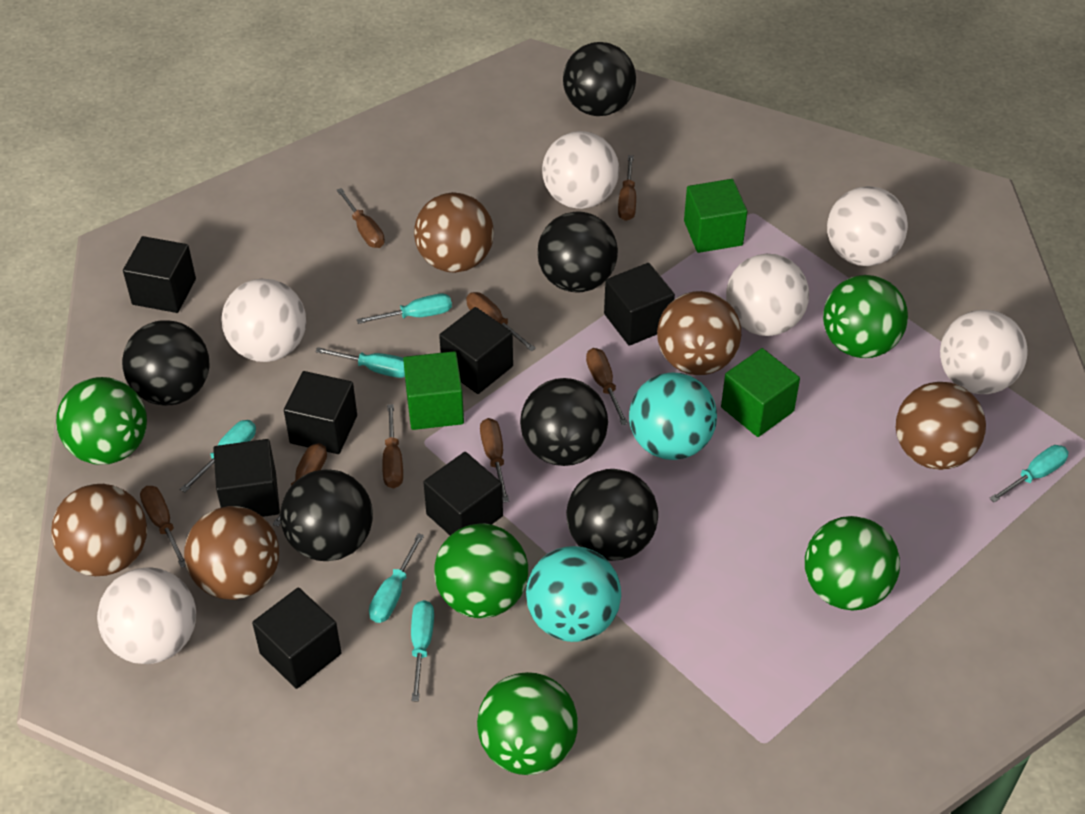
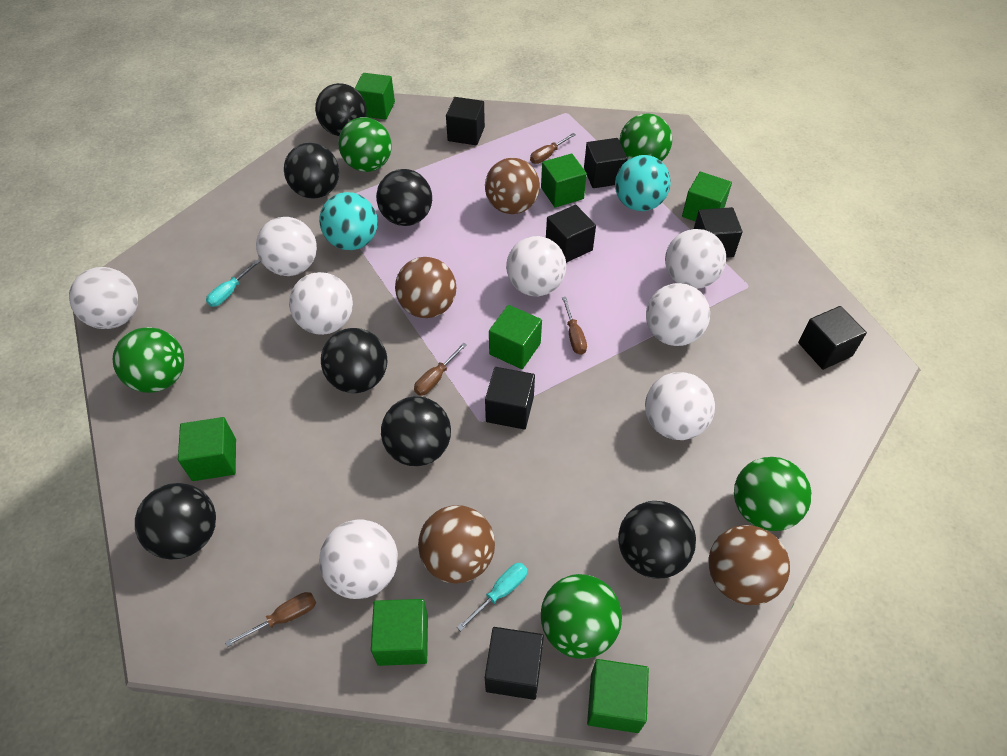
black ball: 6 -> 7
brown ball: 5 -> 4
brown screwdriver: 8 -> 4
green cube: 3 -> 7
turquoise screwdriver: 6 -> 2
white ball: 6 -> 8

